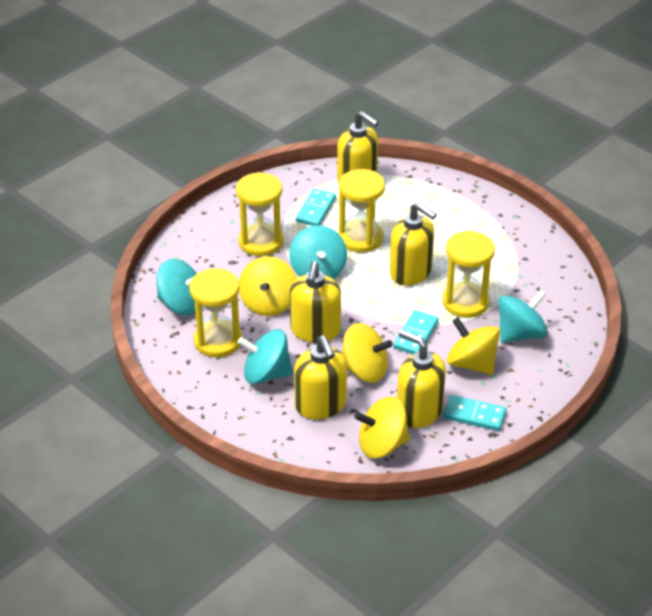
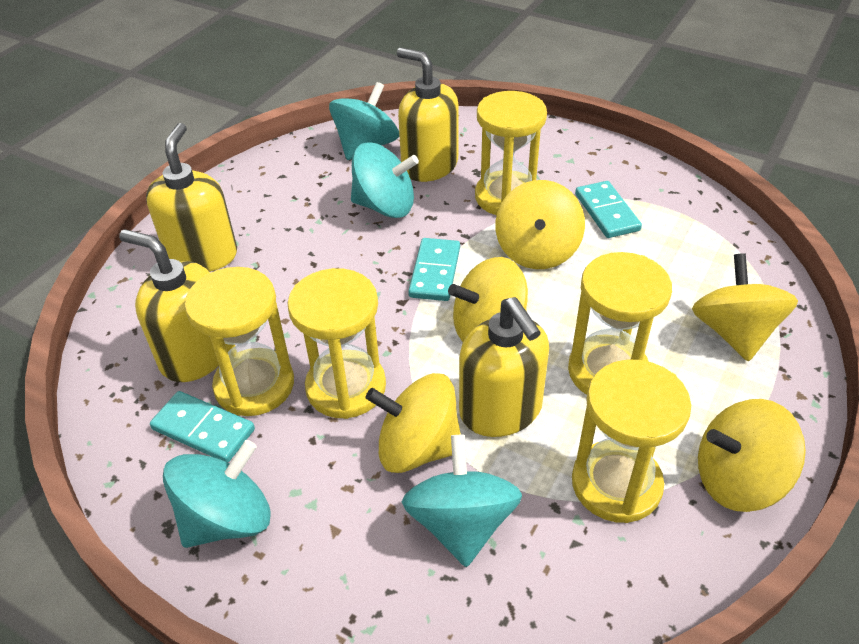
yellow hourglass: 4 -> 5
yellow soap dispenser: 5 -> 4
yellow spinning top: 4 -> 5

